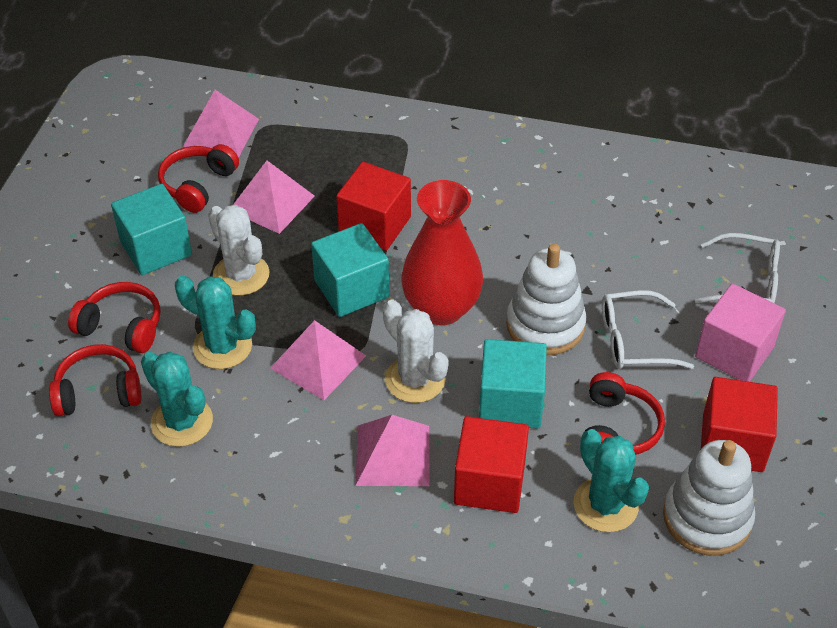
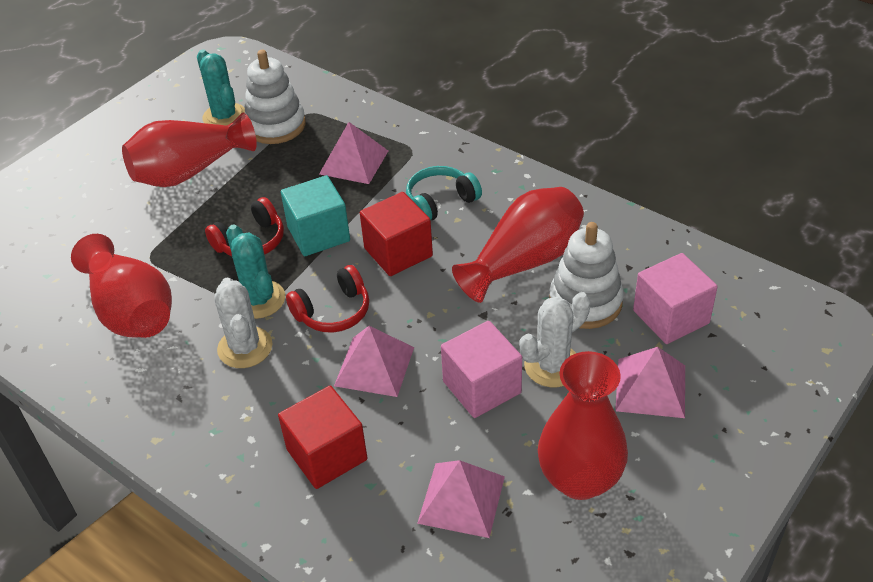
pink cube: 1 -> 2
red cube: 3 -> 2
red headphones: 4 -> 2
red vase: 1 -> 4
turquoise cactus: 3 -> 2
turquoise cube: 3 -> 1
turquoise headphones: 0 -> 1
white glasses: 2 -> 0

